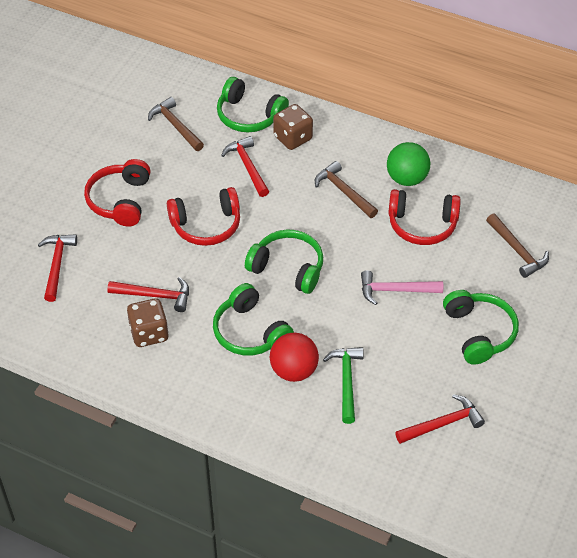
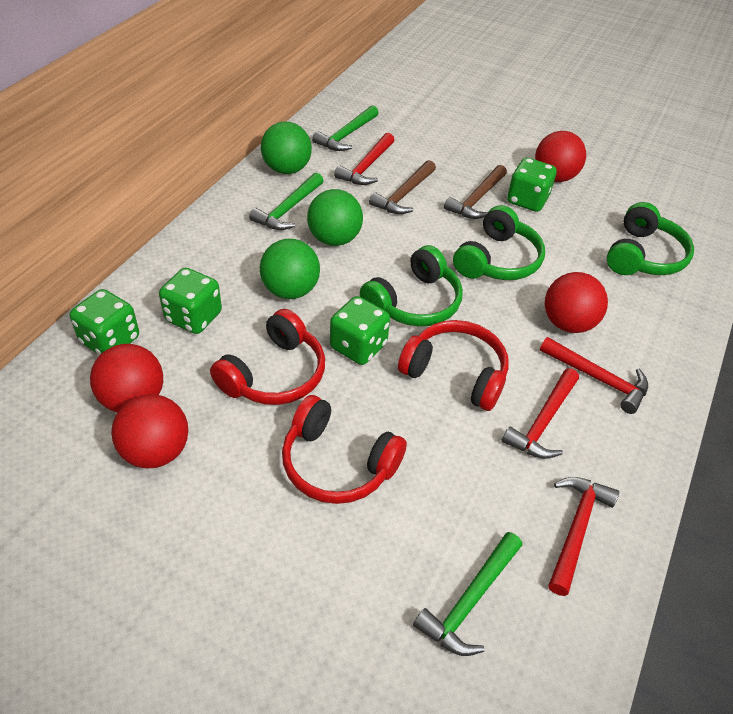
brown dice: 2 -> 0
brown hammer: 3 -> 2
green ball: 1 -> 3
green dice: 0 -> 4
green hammer: 1 -> 3
green headphones: 4 -> 3
pink hammer: 1 -> 0
red ball: 1 -> 4

